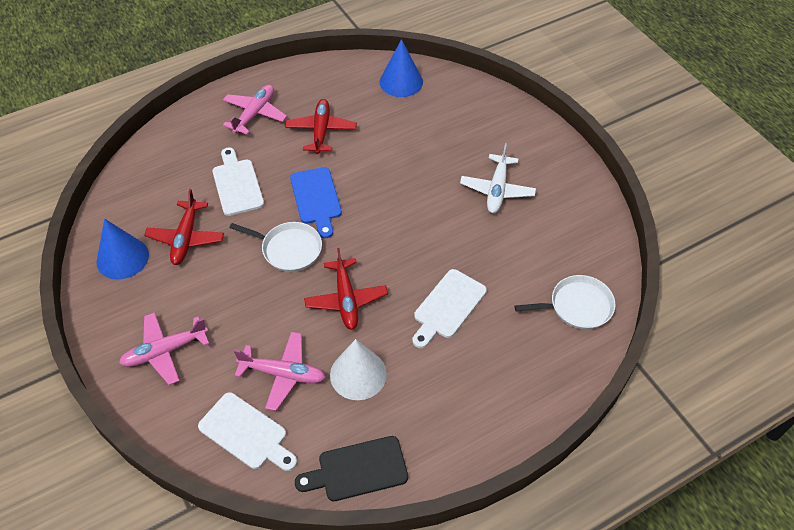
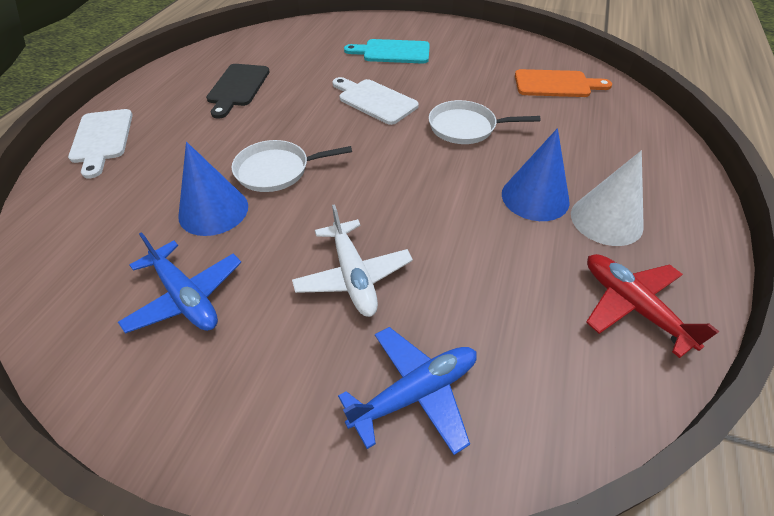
blue cutting board: 1 -> 0
blue plane: 0 -> 2
orange cutting board: 0 -> 1
pink plane: 3 -> 0
red plane: 3 -> 1
turquoise cutting board: 0 -> 1
white cutting board: 3 -> 2

